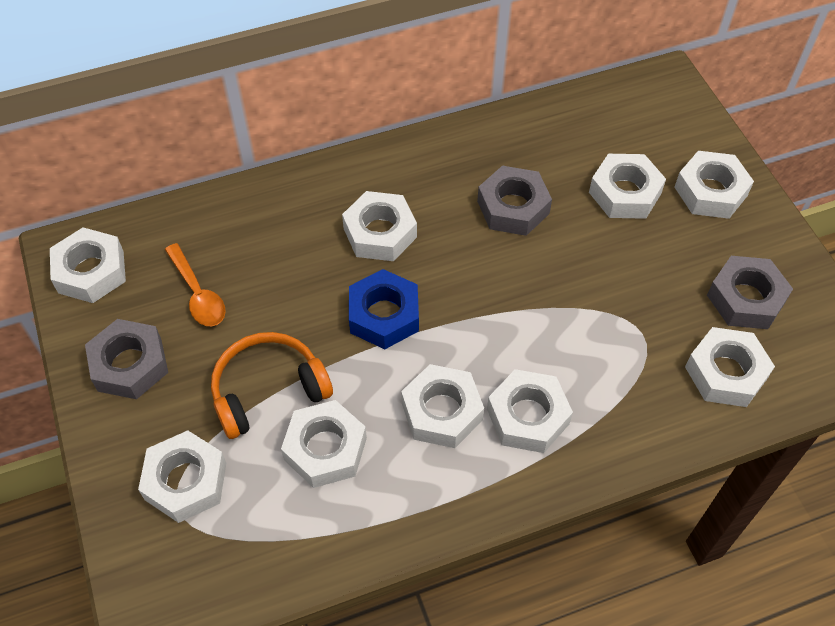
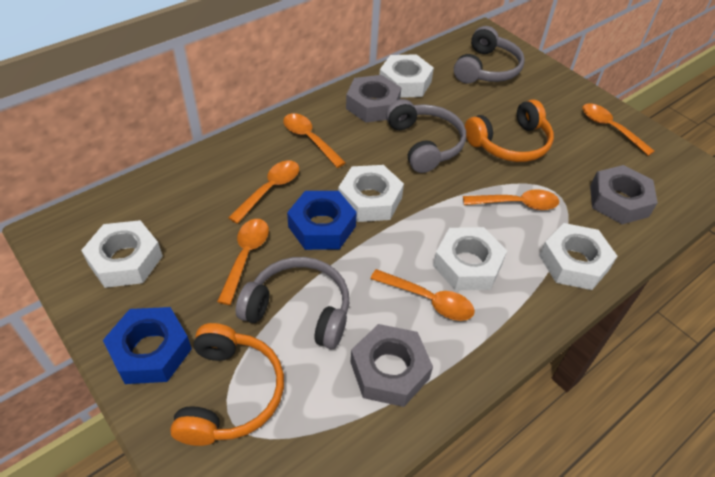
blue nut: 1 -> 2
grey headphones: 0 -> 3
orange headphones: 1 -> 2
orange spoon: 1 -> 6
white nut: 9 -> 5

